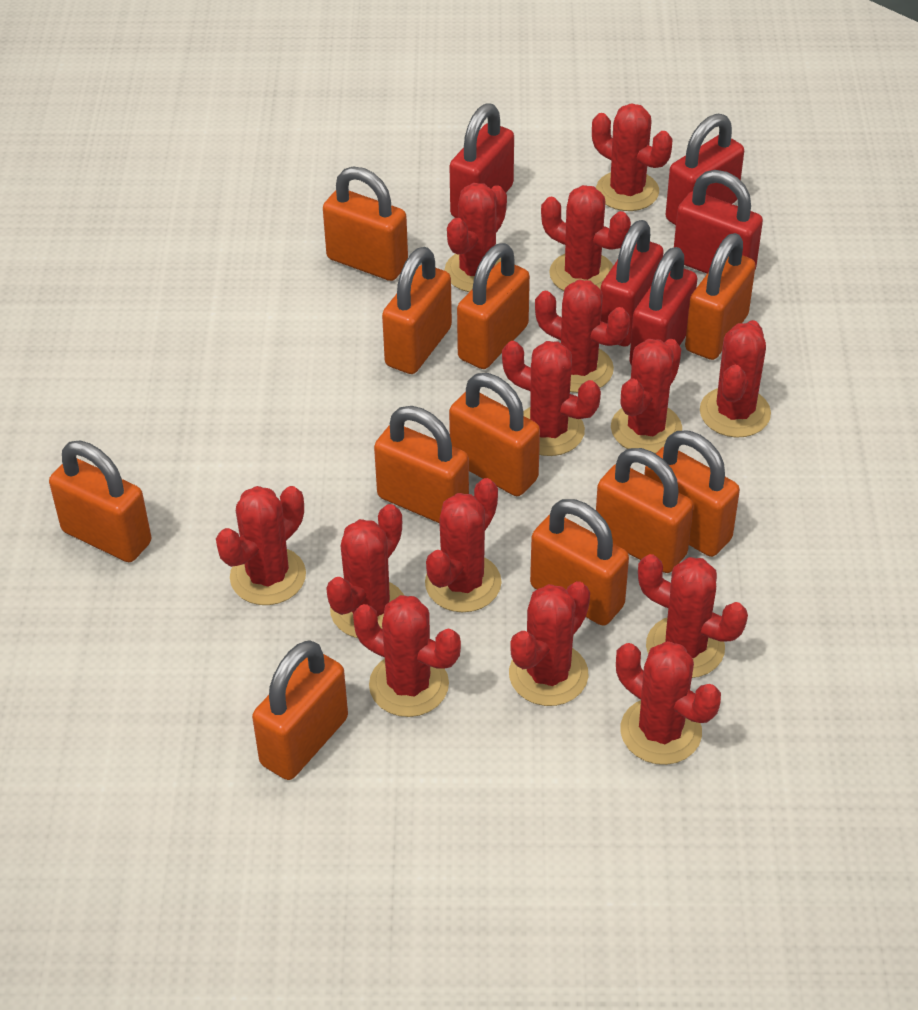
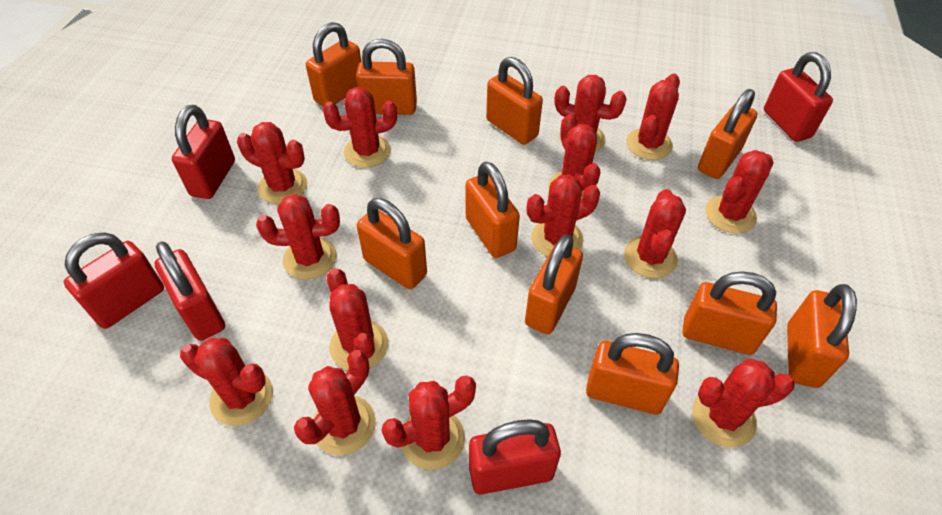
orange padlock: 11 -> 10

